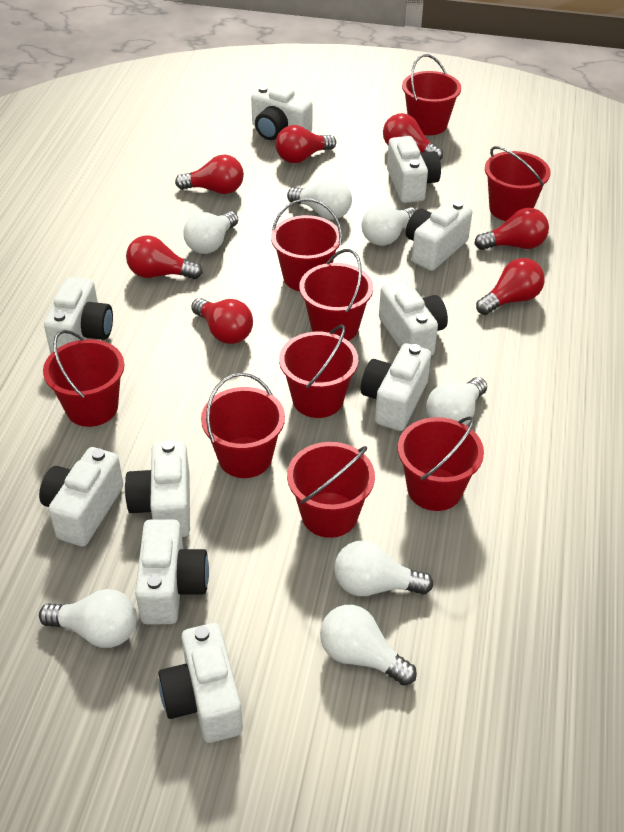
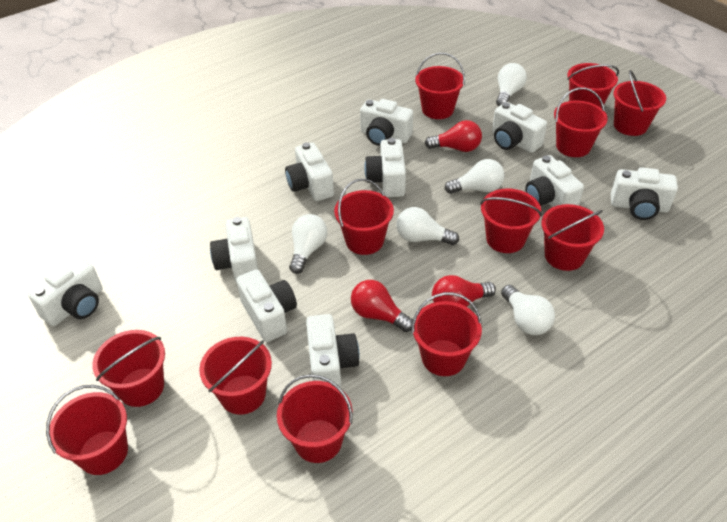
red bucket: 9 -> 12
red light bulb: 7 -> 3
white light bulb: 7 -> 5

